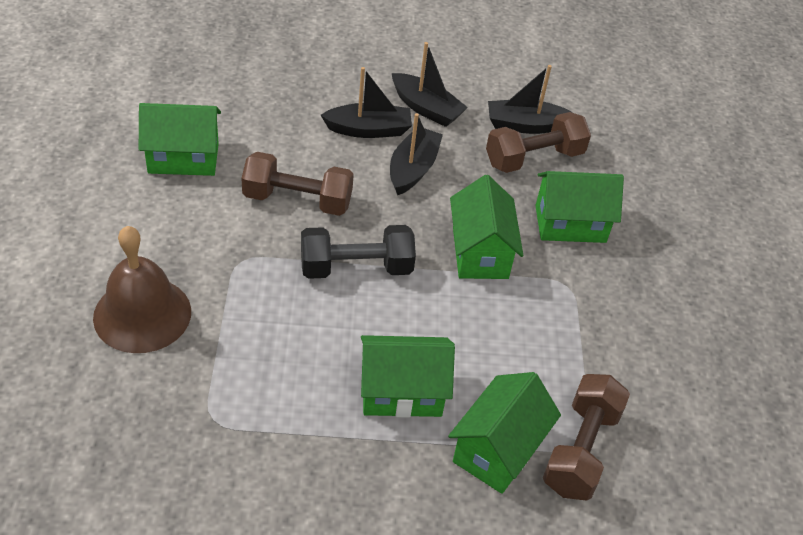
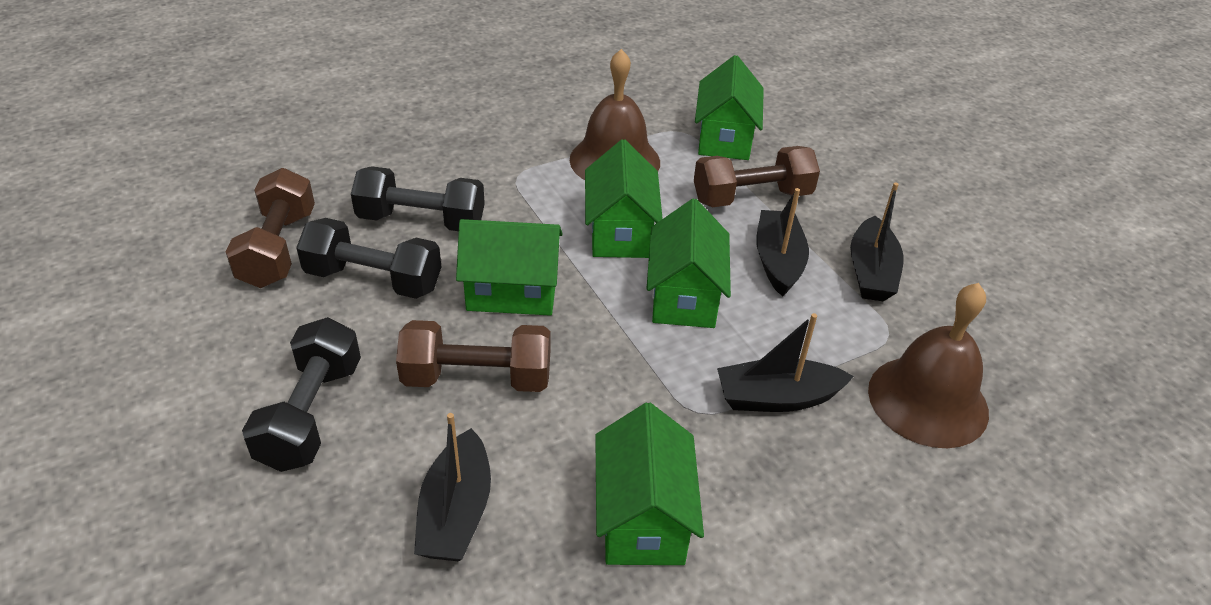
black dumbbell: 1 -> 3
brown bell: 1 -> 2

